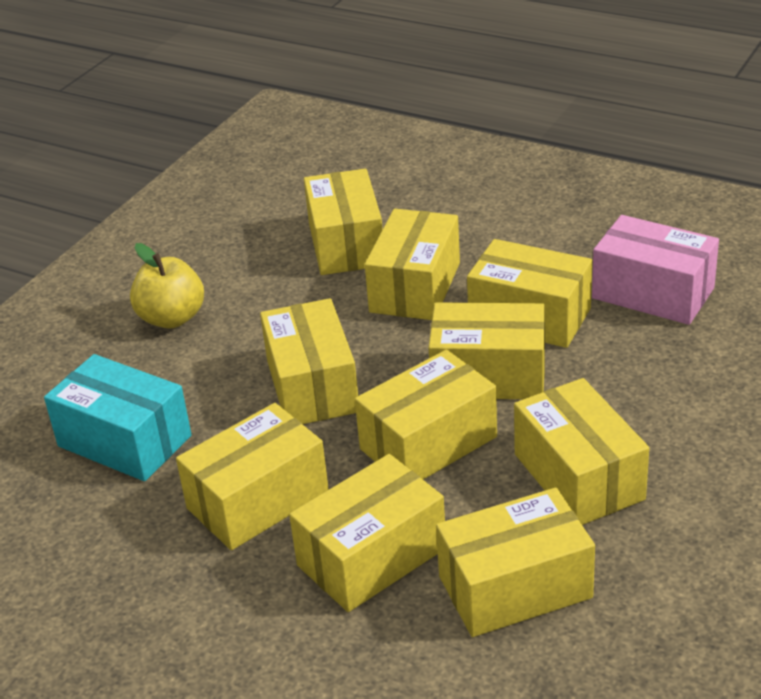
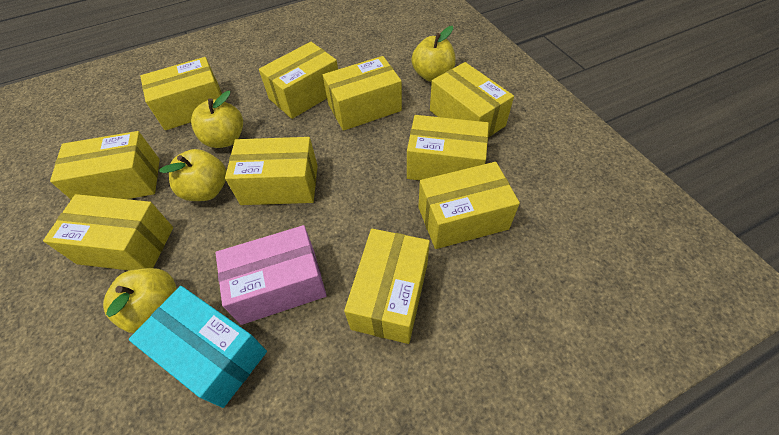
yellow apple: 1 -> 4

